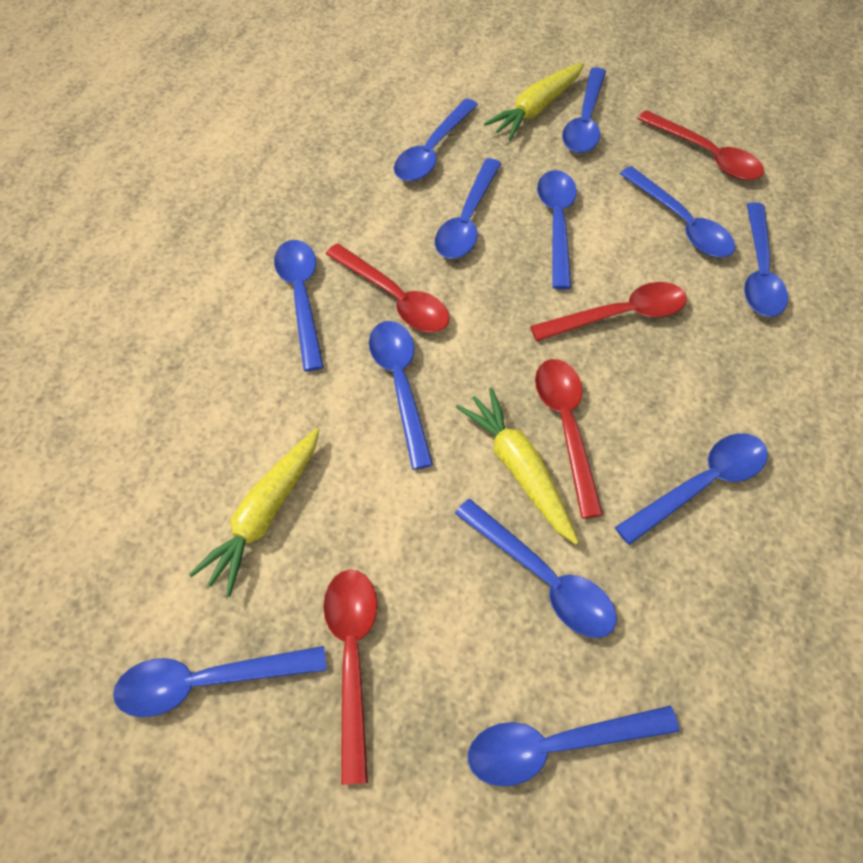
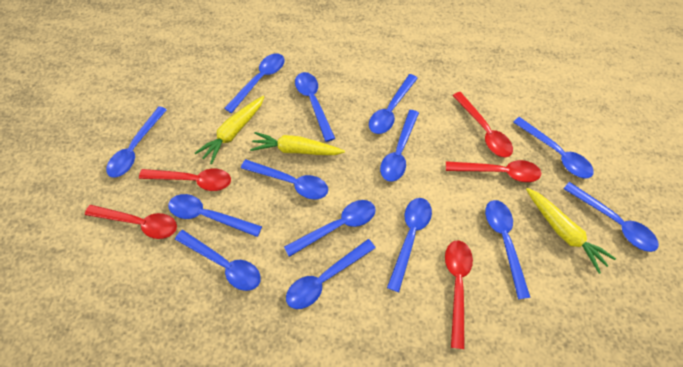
blue spoon: 12 -> 14

